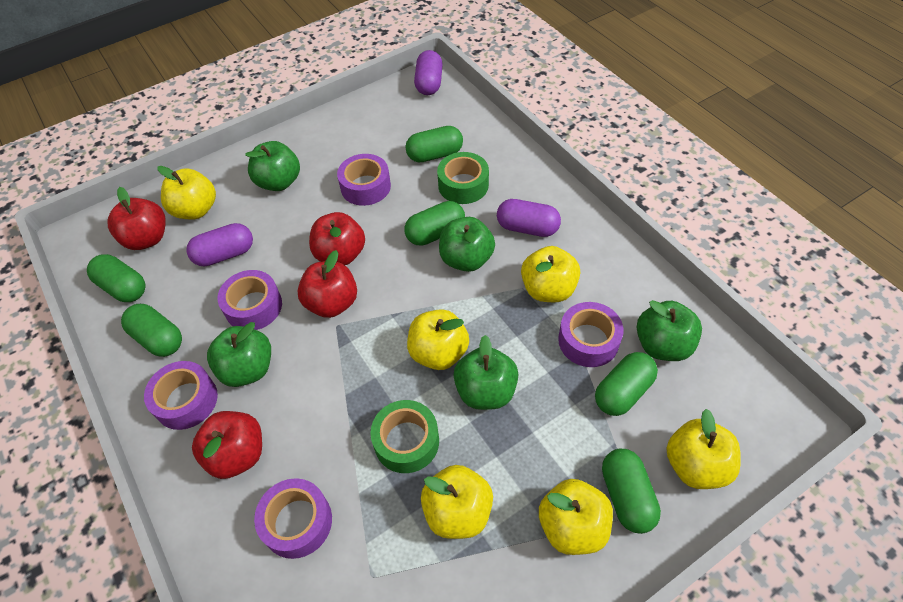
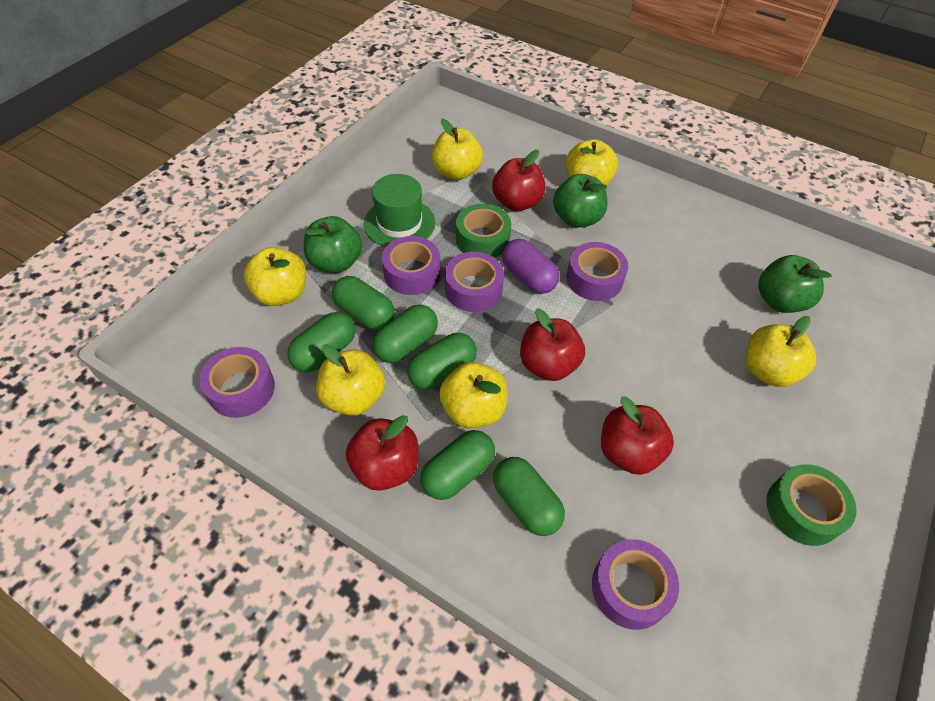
green apple: 5 -> 3
green hat: 0 -> 1
purple capsule: 3 -> 1

